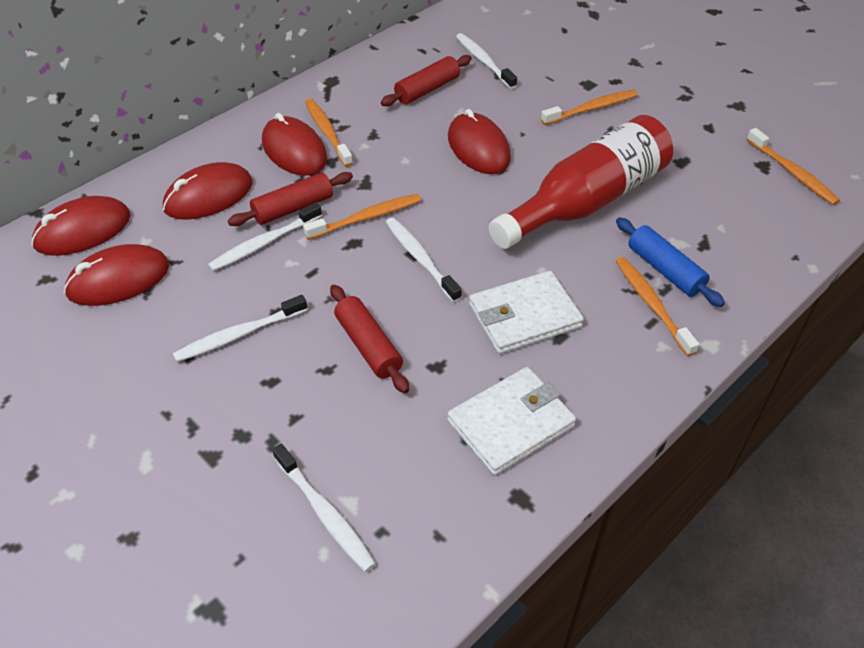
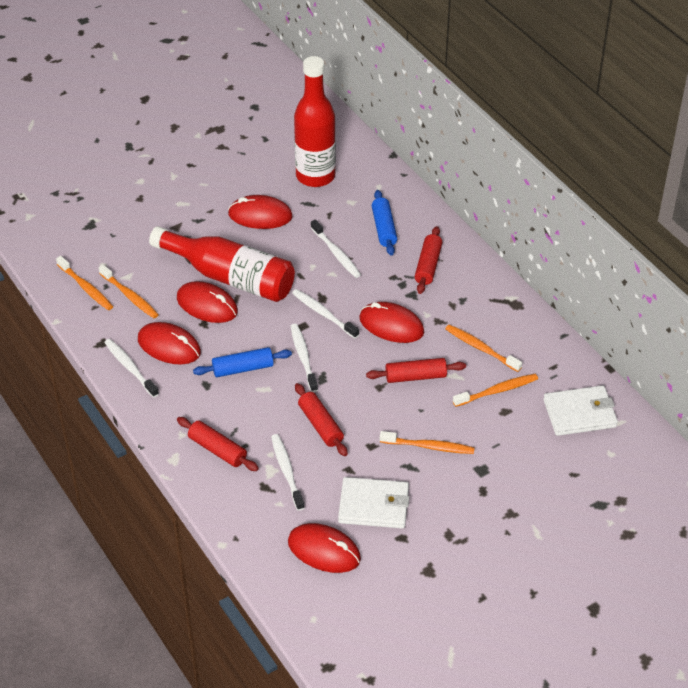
blue rolling pin: 1 -> 2
red bottle: 1 -> 2
red rolling pin: 3 -> 4

